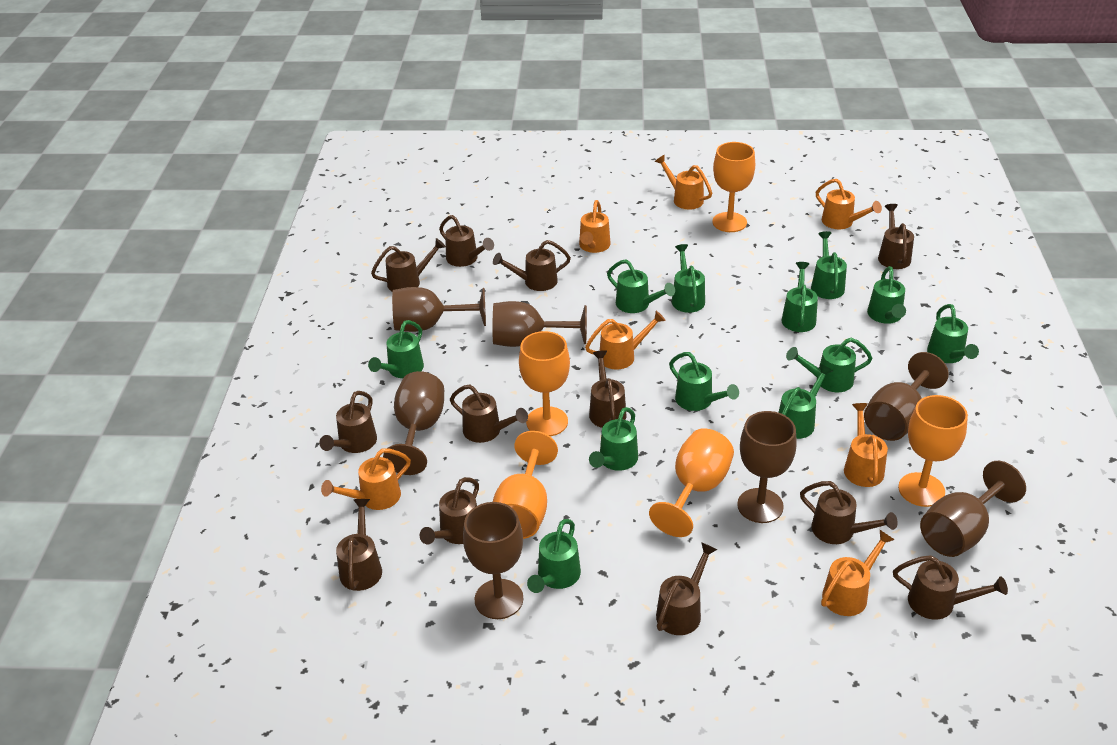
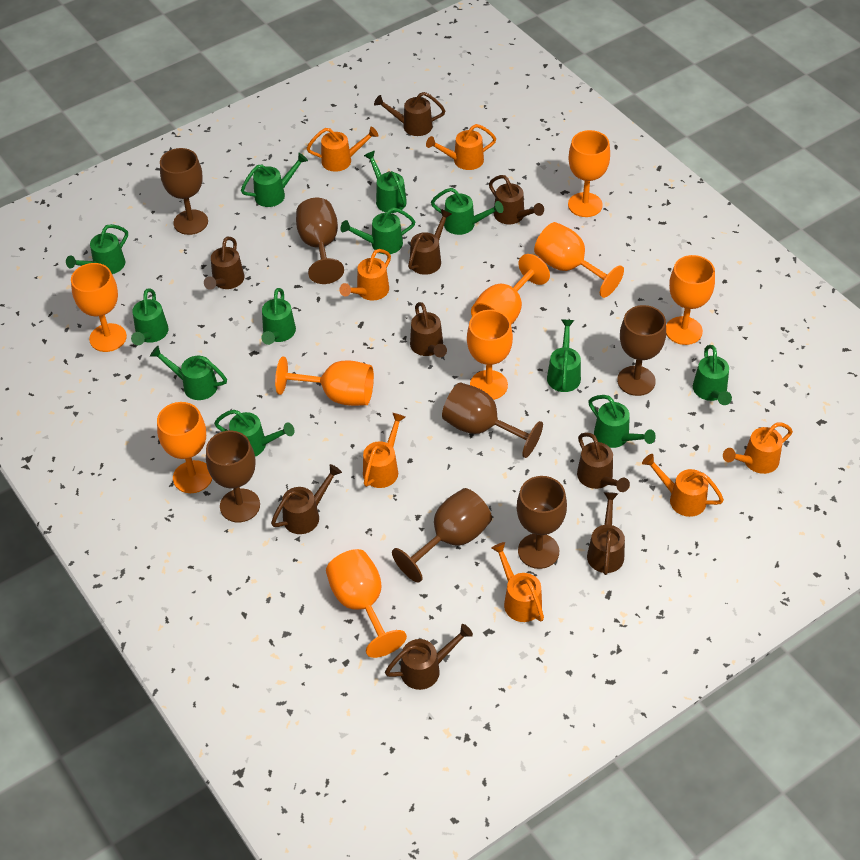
brown watering can: 12 -> 9
orange goblet: 5 -> 9

